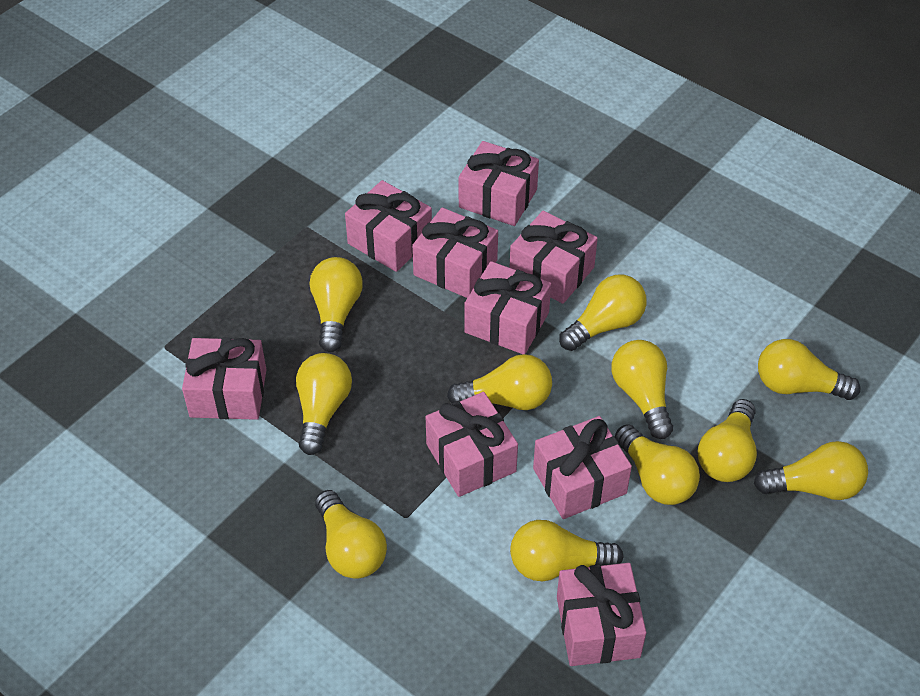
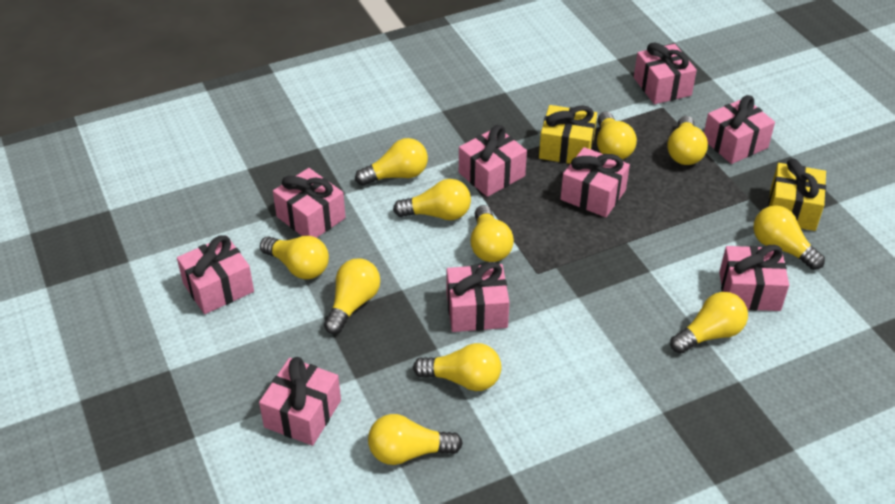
yellow gift: 0 -> 2

